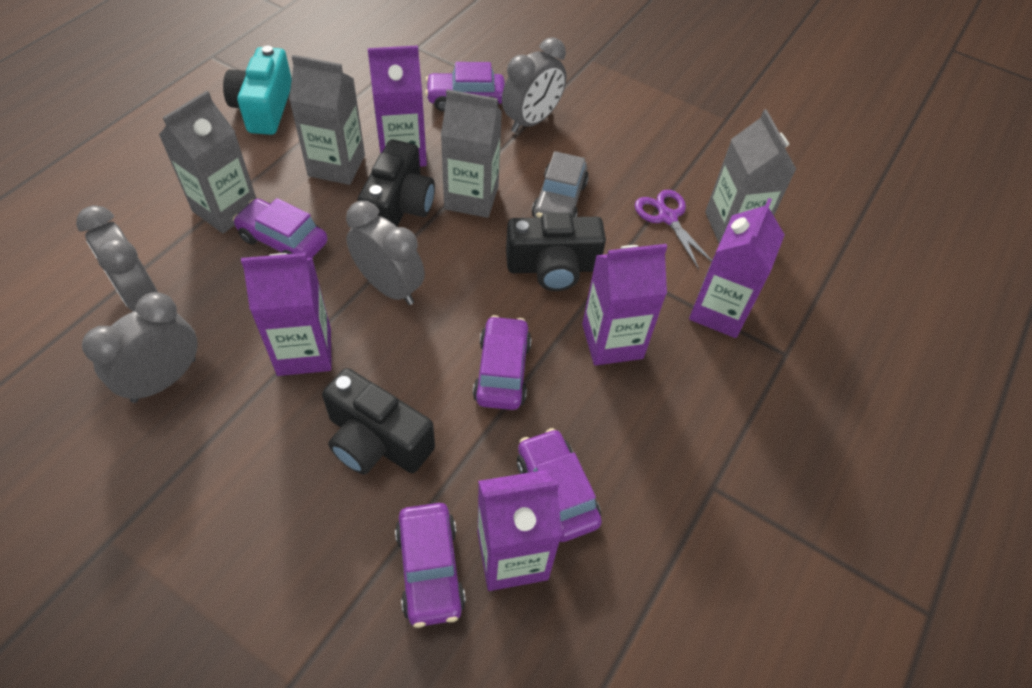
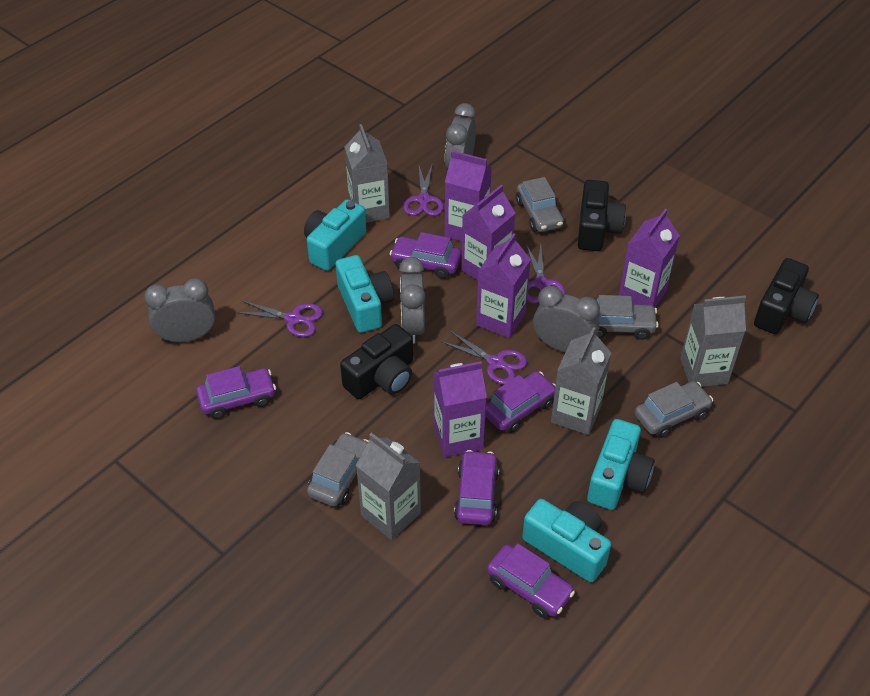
grey car: 1 -> 4
purple scissors: 1 -> 4
turquoise camera: 1 -> 4

